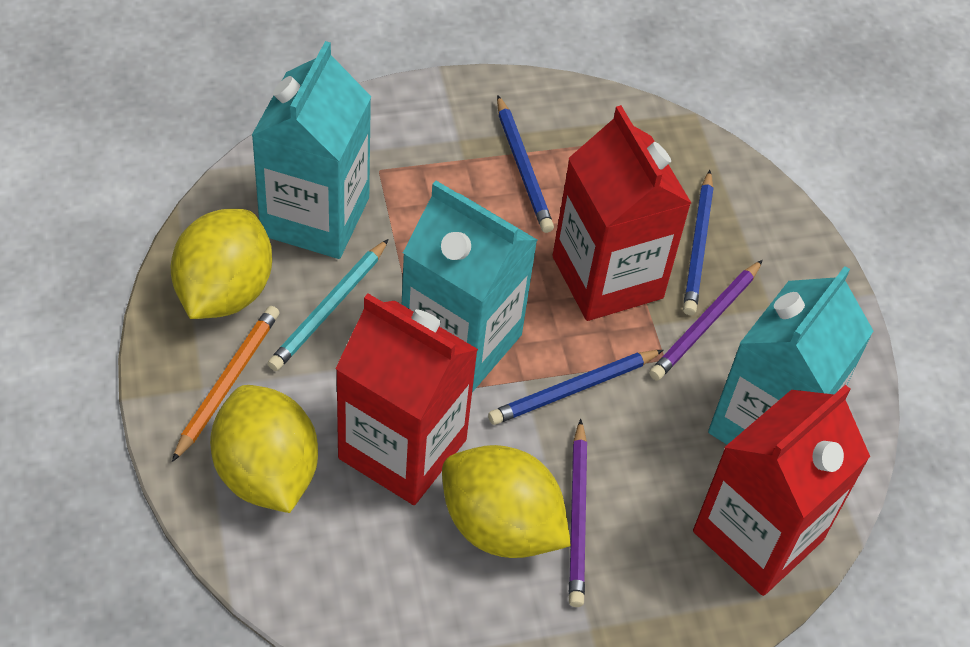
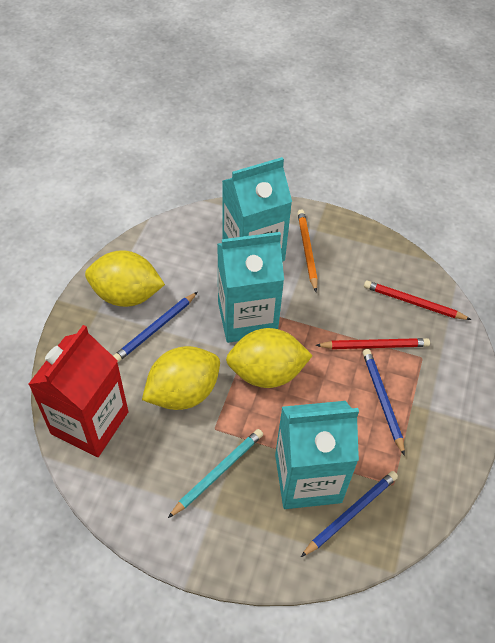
purple pencil: 2 -> 0
red carton: 3 -> 1
red pencil: 0 -> 2

